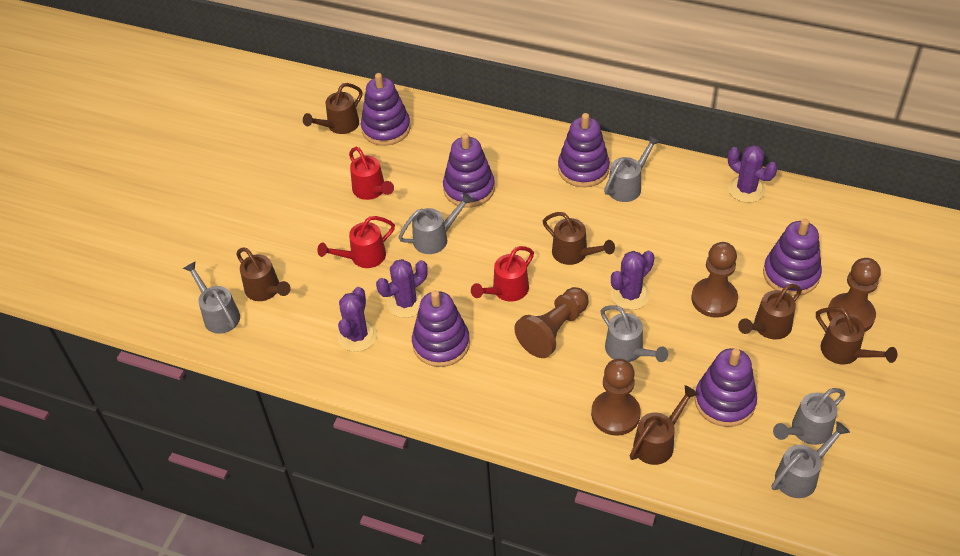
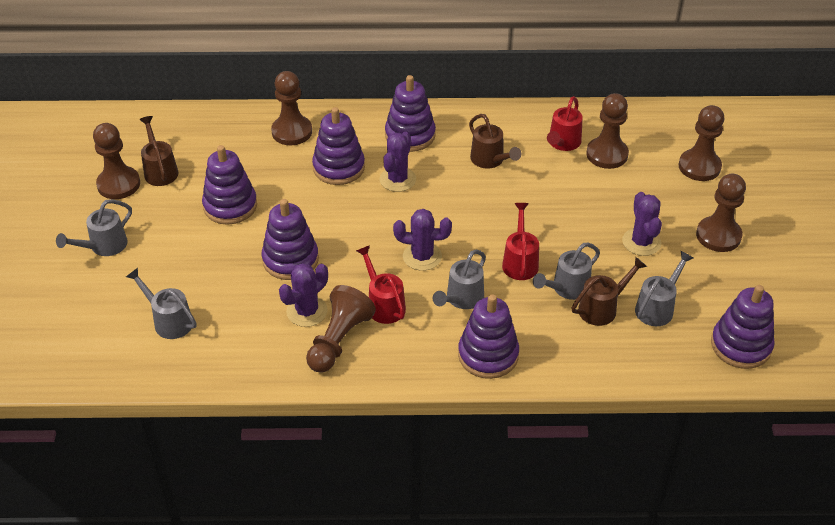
brown pawn: 4 -> 6
brown watering can: 6 -> 3
grey watering can: 6 -> 5

